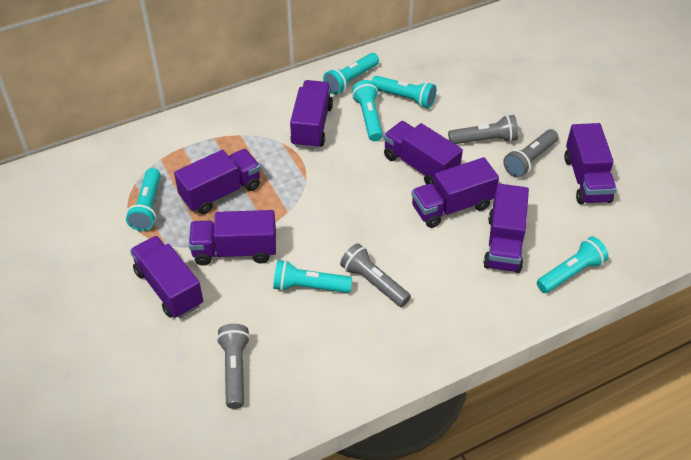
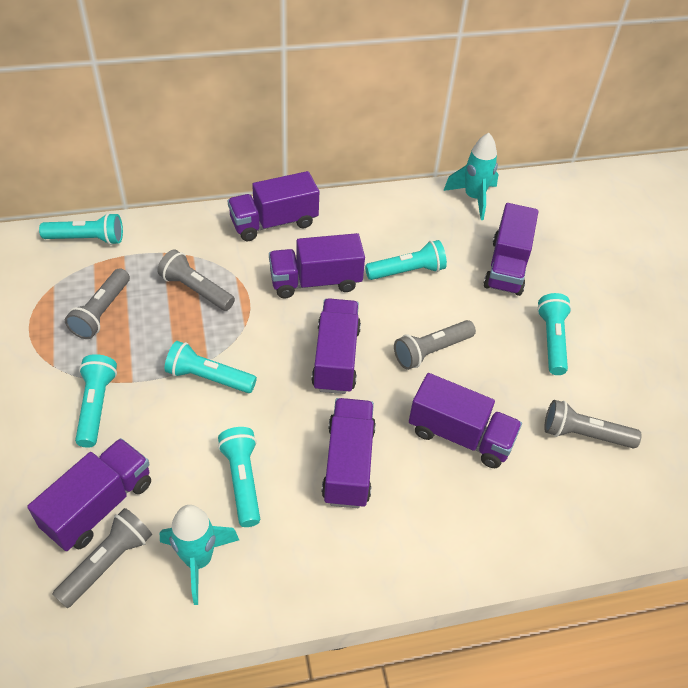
grey flashlight: 4 -> 5
purple truck: 8 -> 7
turquoise rocket: 0 -> 2

